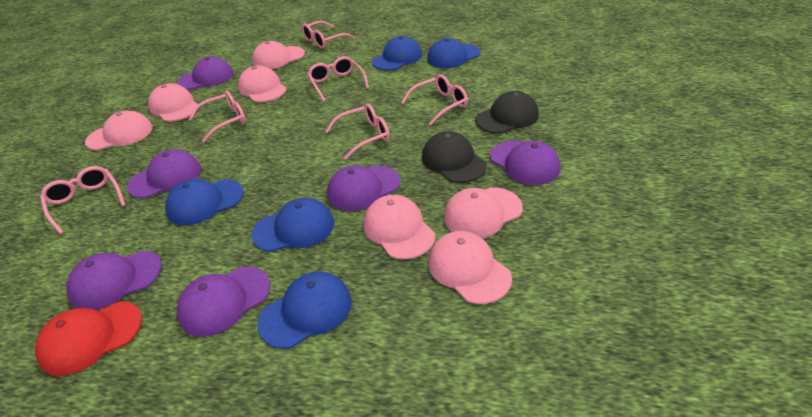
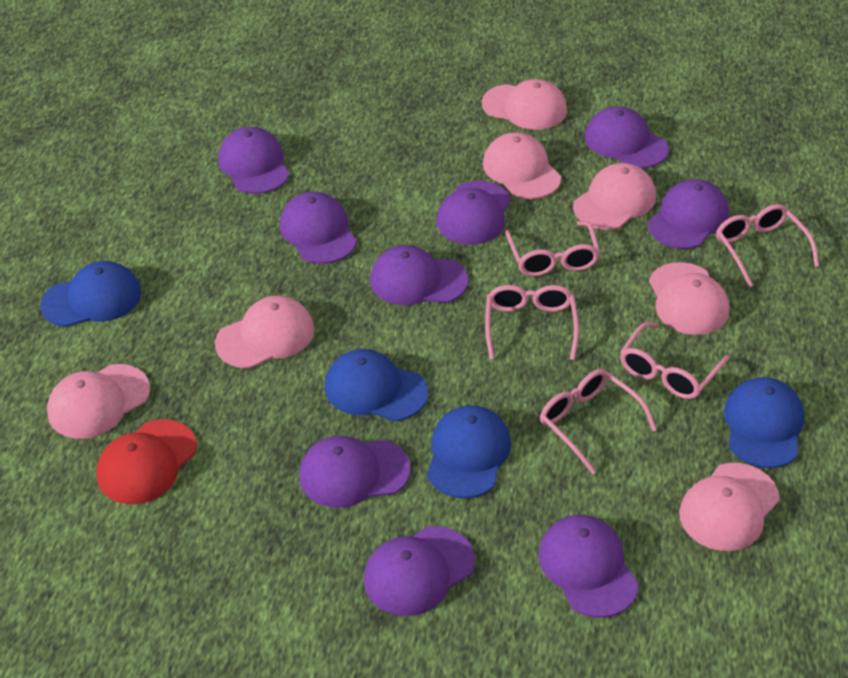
black cap: 2 -> 0
blue cap: 5 -> 4
pink glasses: 6 -> 5
purple cap: 6 -> 9

